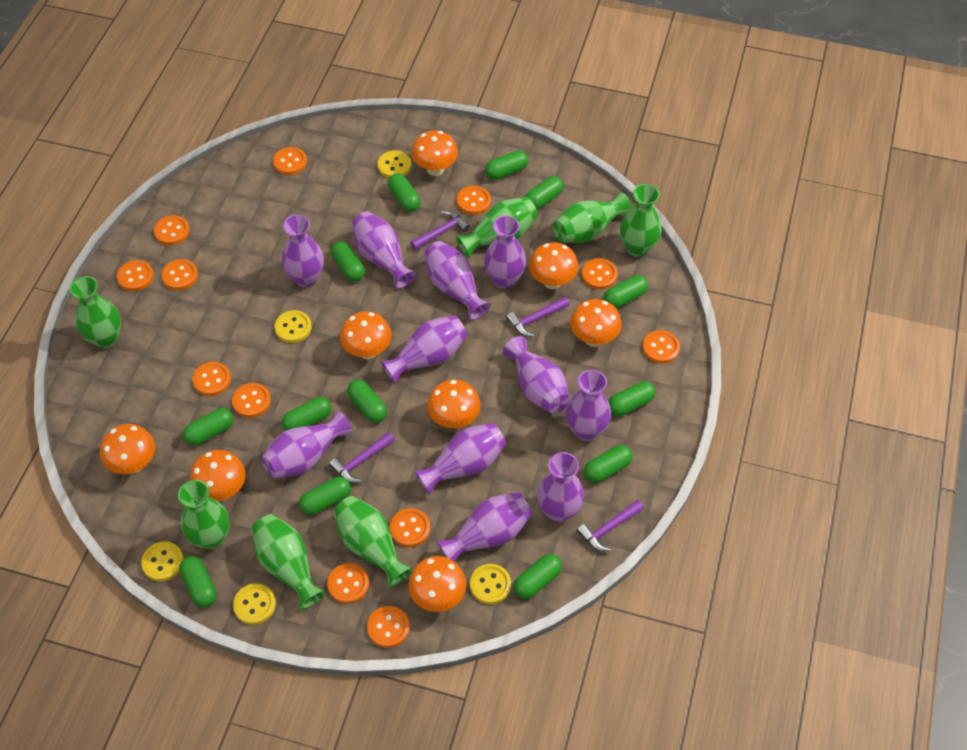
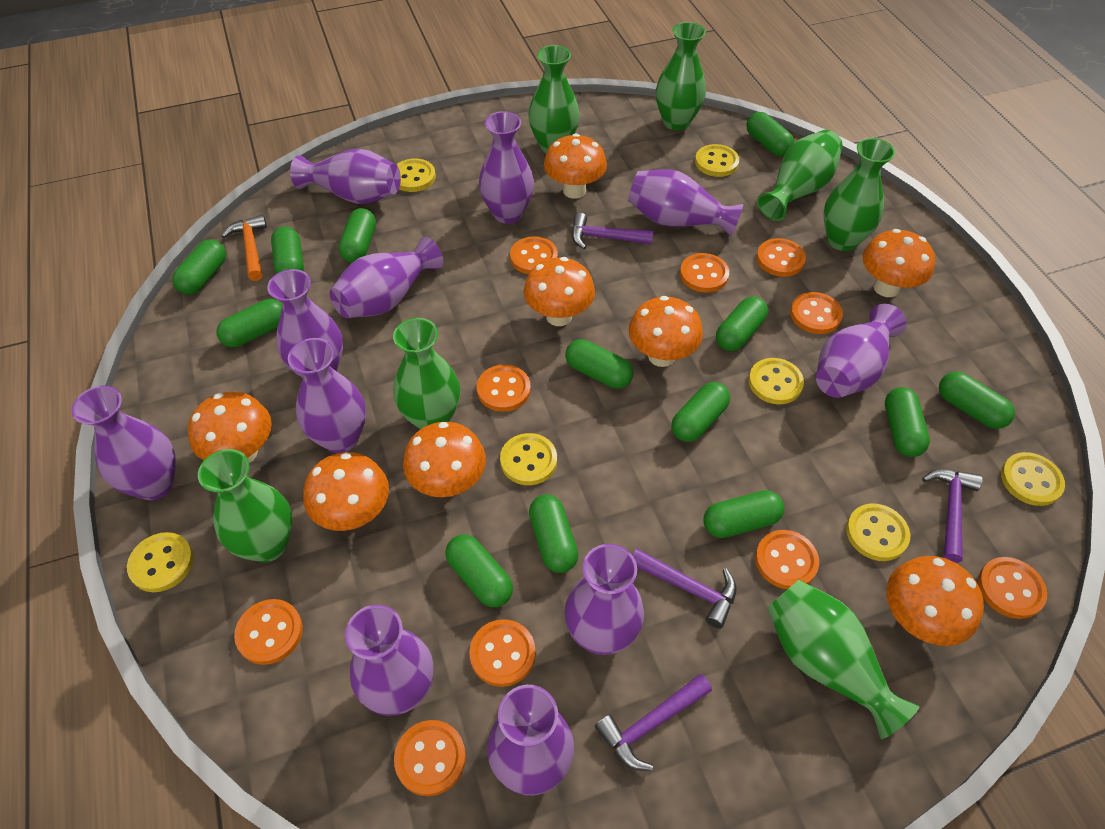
orange button: 12 -> 10
orange hammer: 0 -> 1
yellow button: 5 -> 7

